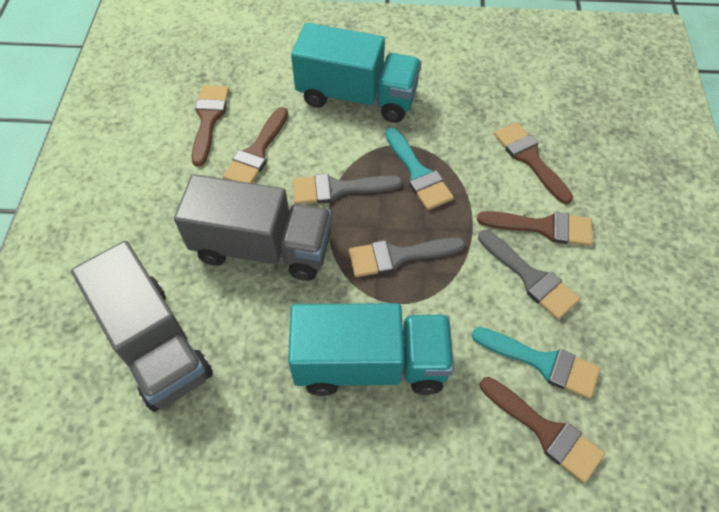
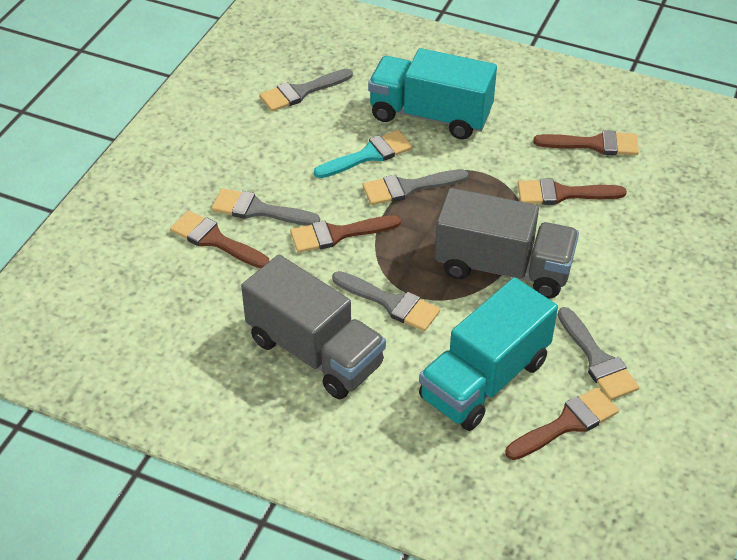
grey brush: 3 -> 5
turquoise brush: 2 -> 1

